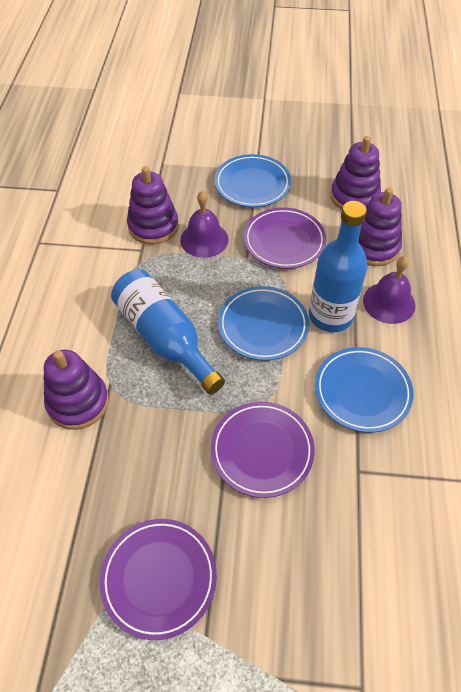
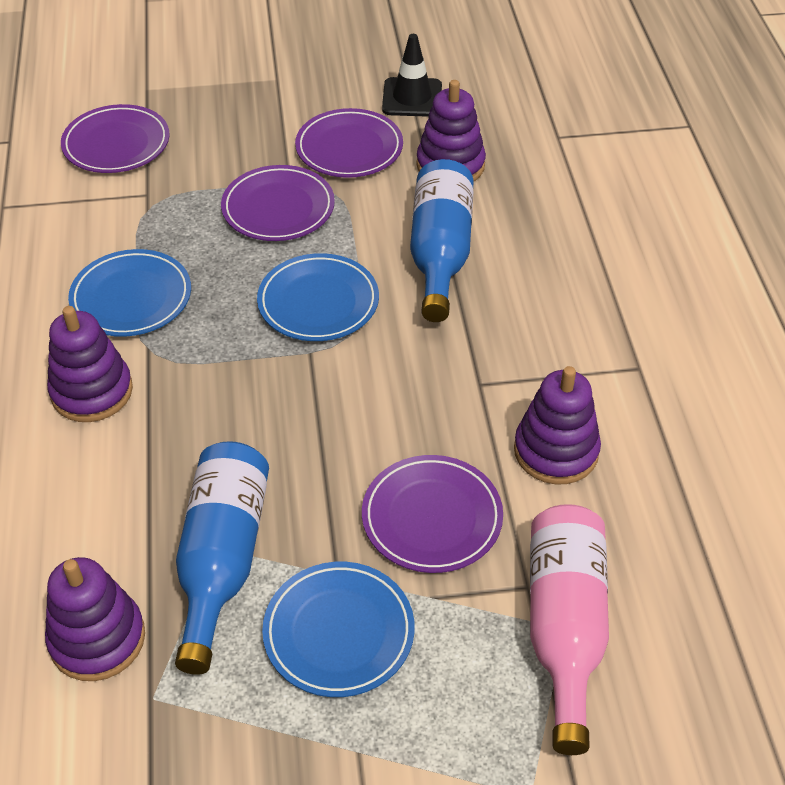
black traffic cone: 0 -> 1
pink bottle: 0 -> 1
purple bell: 2 -> 0
purple plate: 3 -> 4

